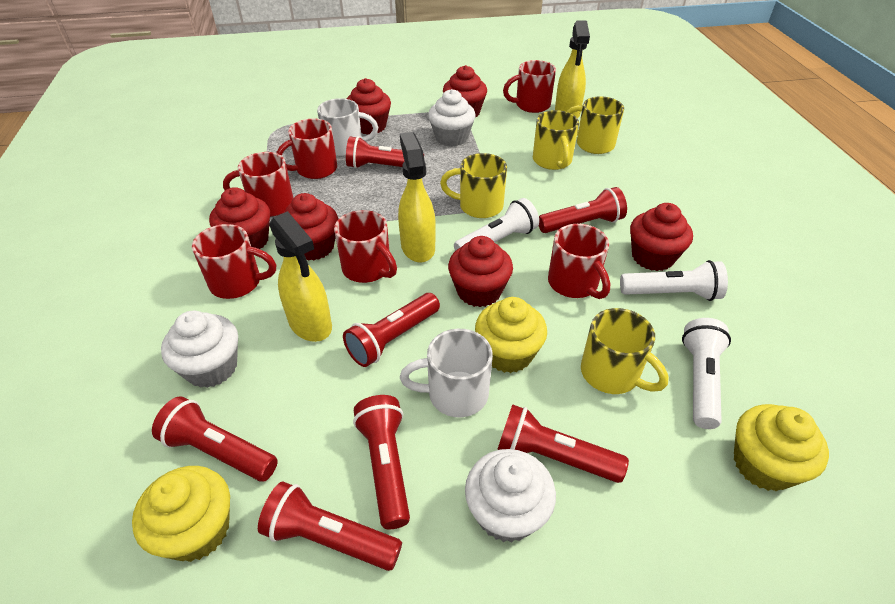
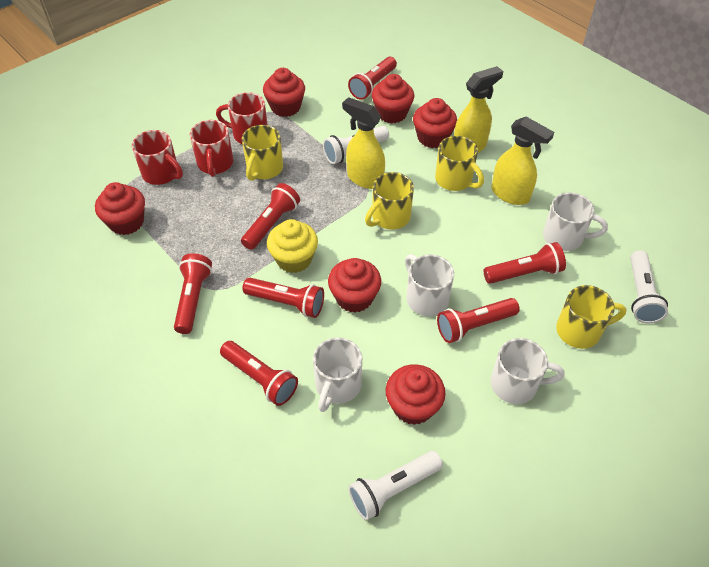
red mug: 6 -> 3
white cupcake: 3 -> 0
white mug: 2 -> 4
yellow cupcake: 3 -> 1

